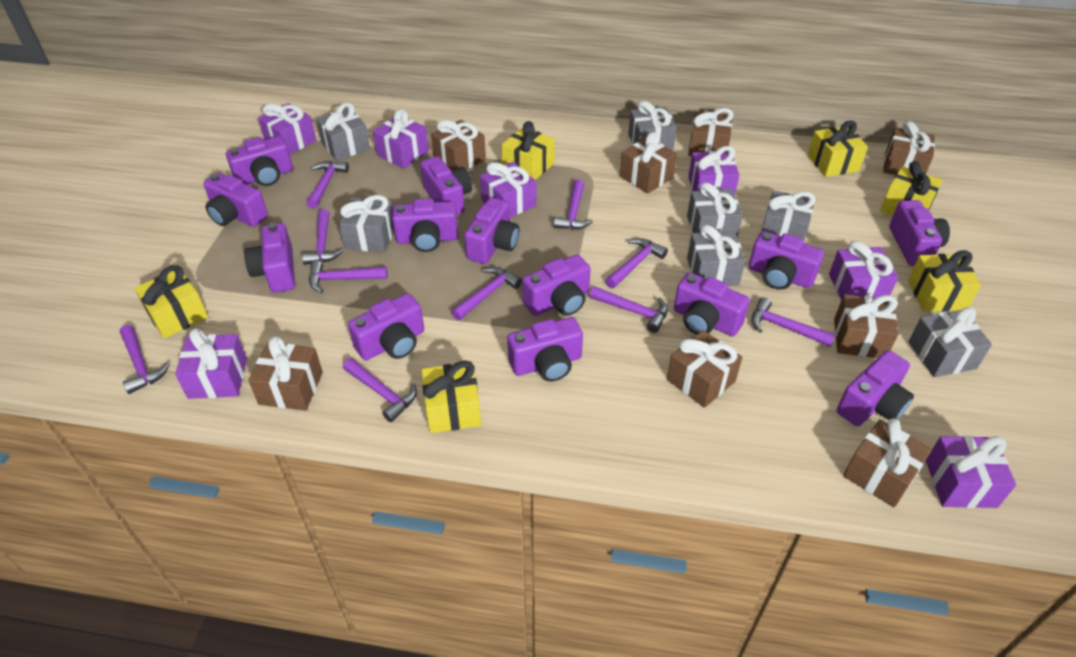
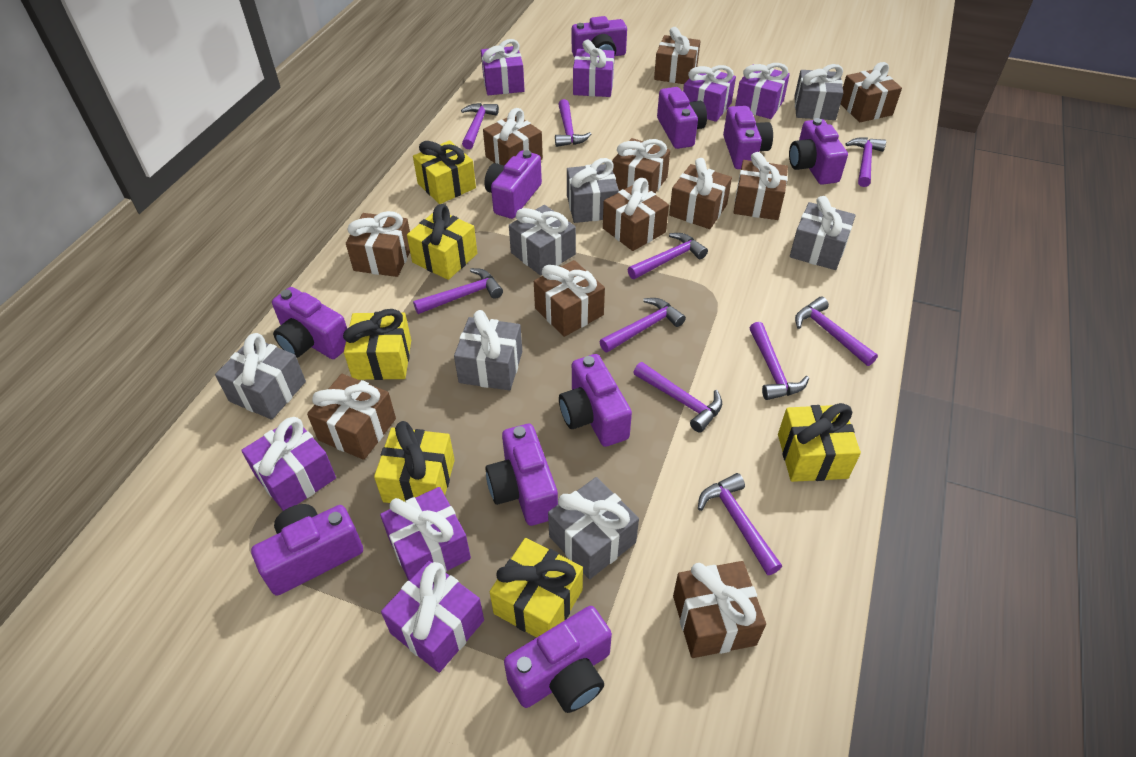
brown gift: 8 -> 11
purple camera: 13 -> 10

